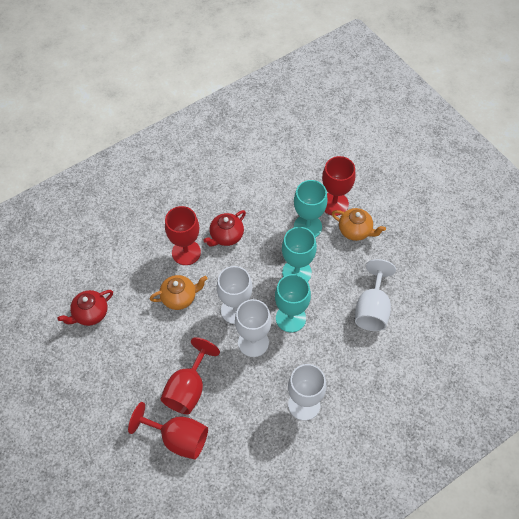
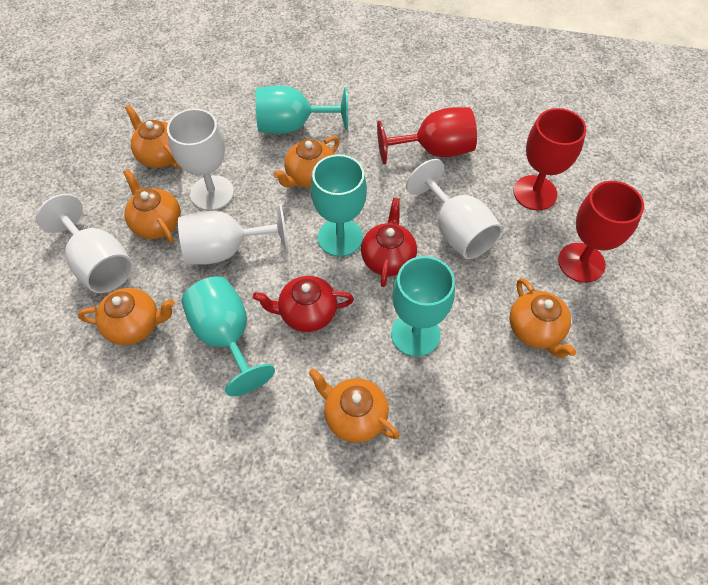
orange teapot: 2 -> 6
red goblet: 4 -> 3
turquoise goblet: 3 -> 4

